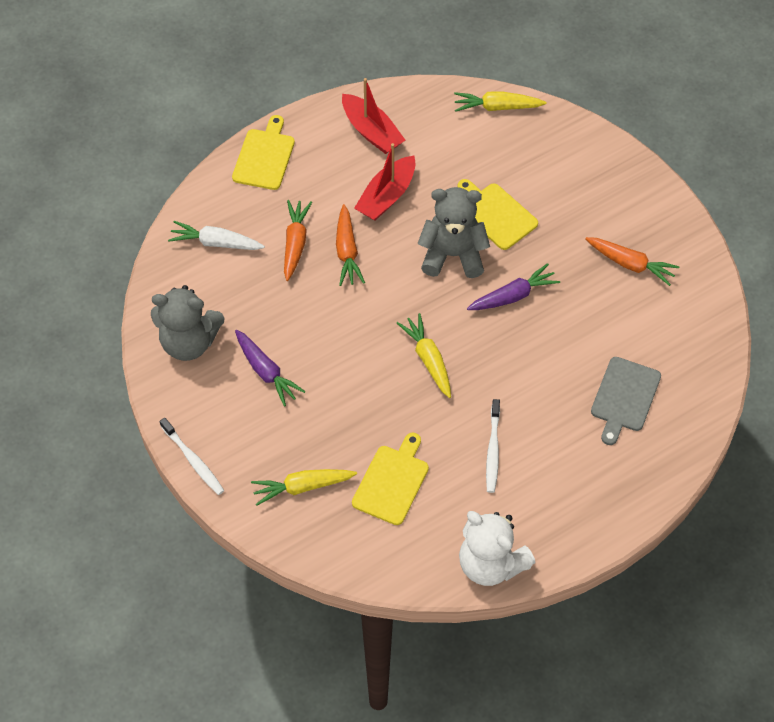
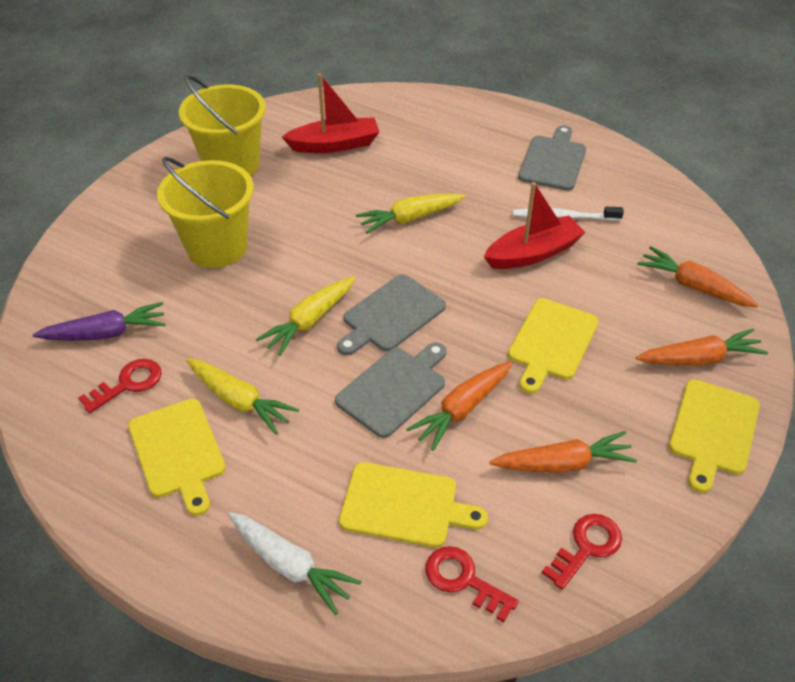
grey cutting board: 1 -> 3
grey teddy bear: 2 -> 0
orange carrot: 3 -> 4
purple carrot: 2 -> 1
red key: 0 -> 3
white teddy bear: 1 -> 0
white toothbrush: 2 -> 1
yellow bucket: 0 -> 2
yellow cutting board: 3 -> 4

